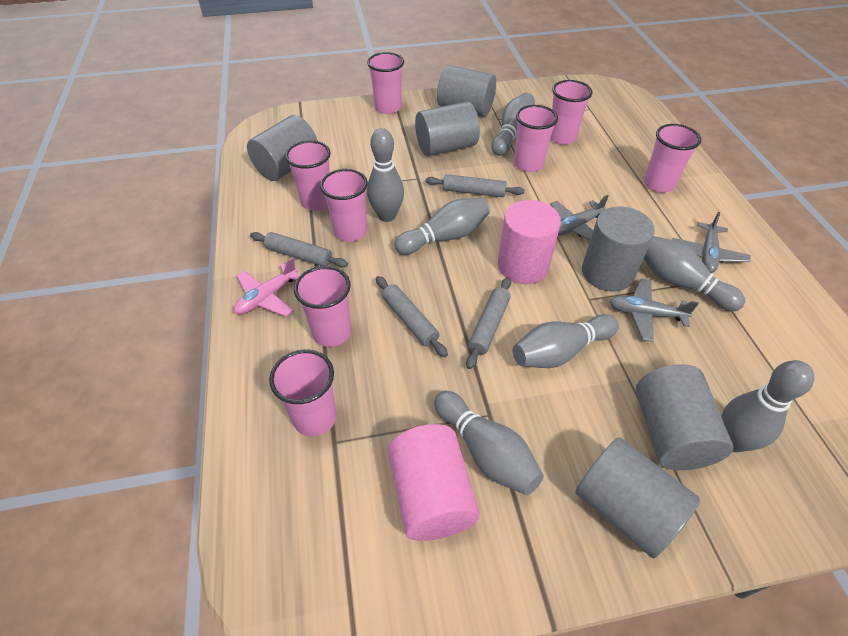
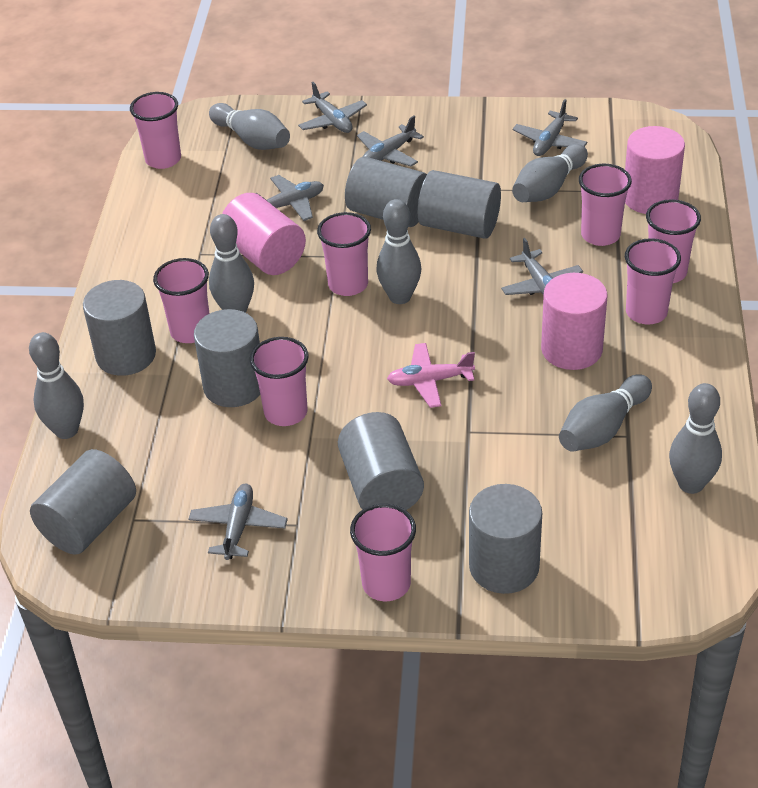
grey cylinder: 6 -> 7
grey plane: 3 -> 6
grey rolling pin: 4 -> 0
pink cylinder: 2 -> 3

